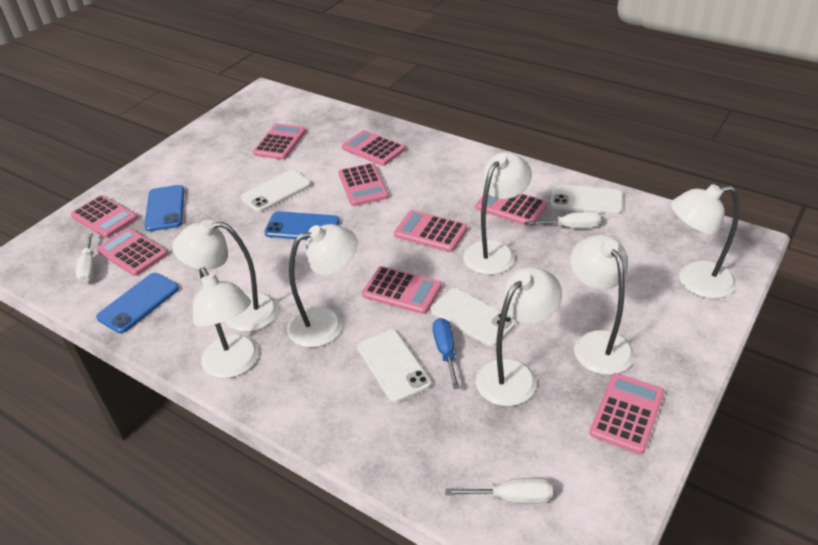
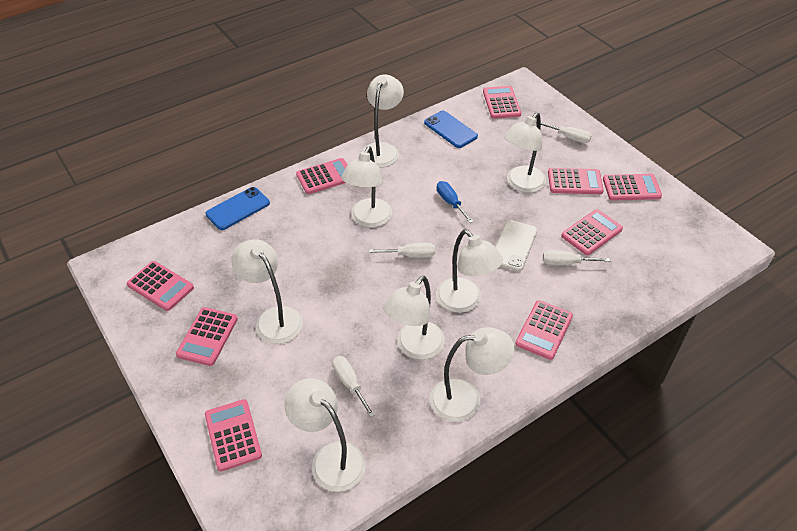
blue phone: 3 -> 2
white lamp: 7 -> 8
white phone: 4 -> 1
white screwdriver: 3 -> 4

